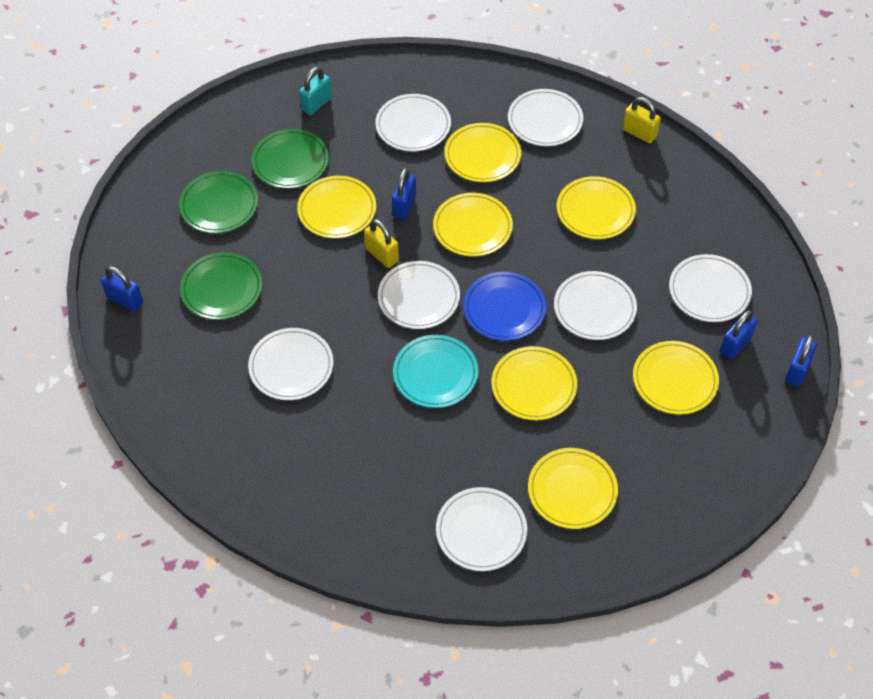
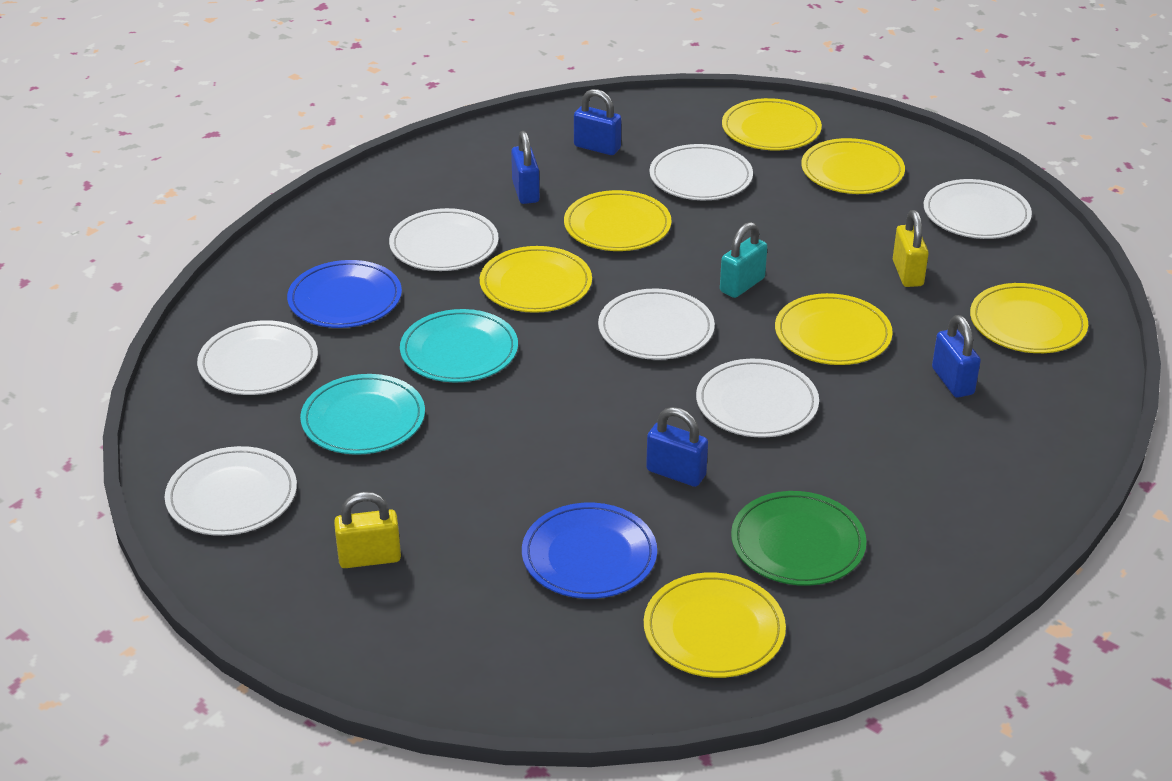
blue plate: 1 -> 2
green plate: 3 -> 1
turquoise plate: 1 -> 2

